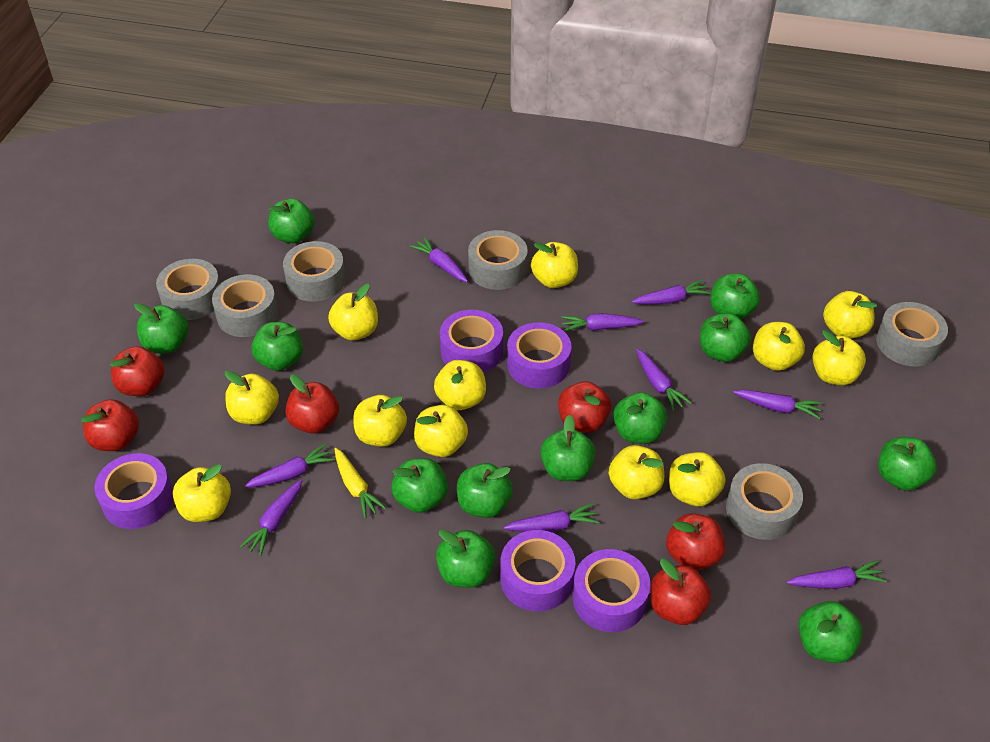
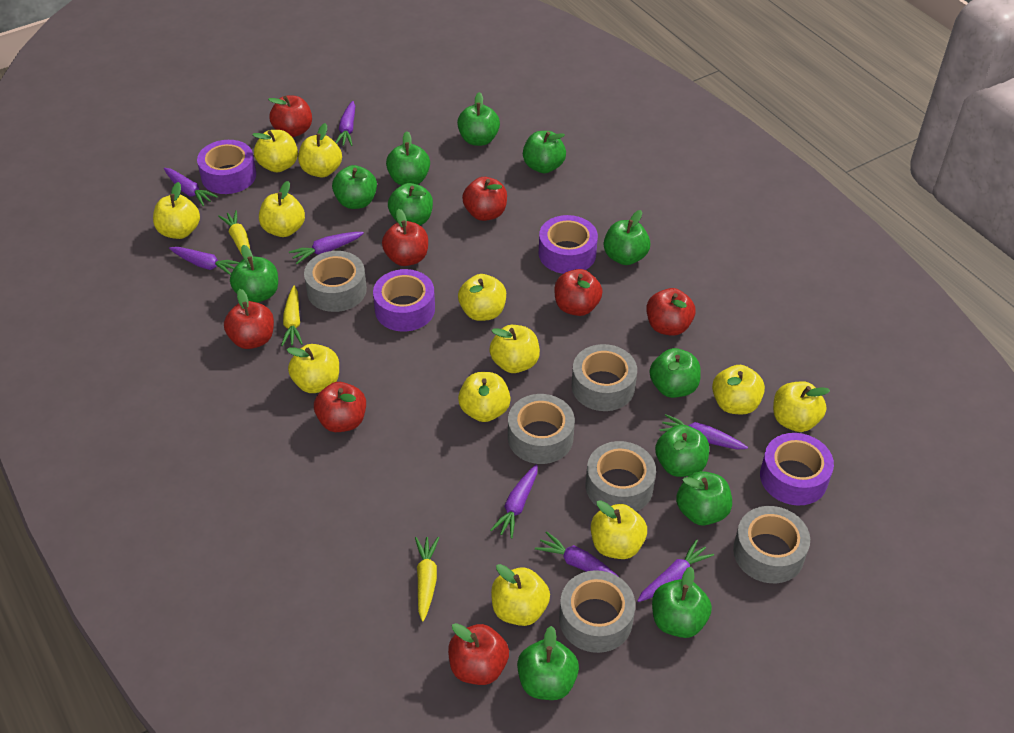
purple carrot: 9 -> 8
purple tape: 5 -> 4
red apple: 6 -> 8
yellow carrot: 1 -> 3

